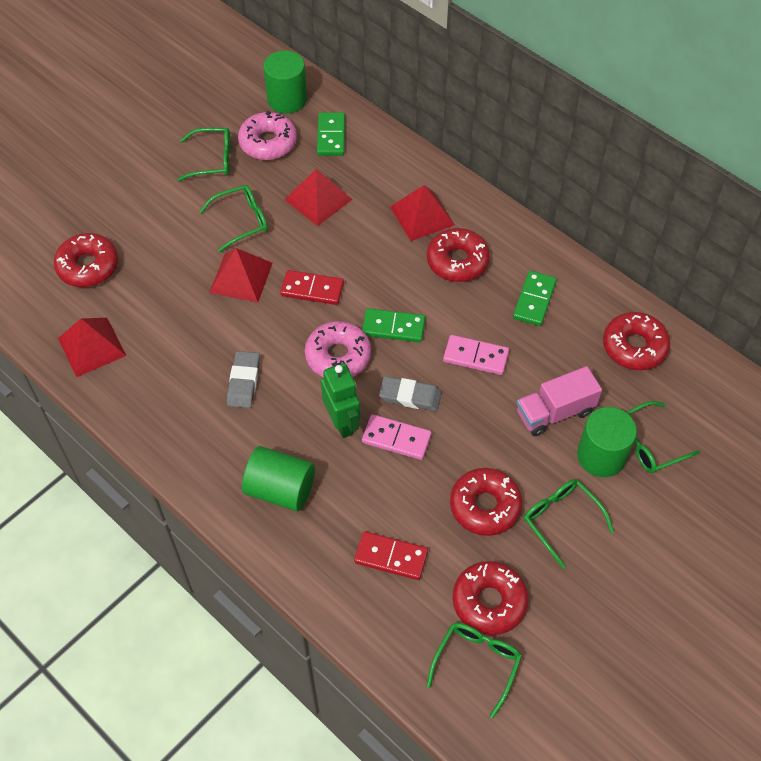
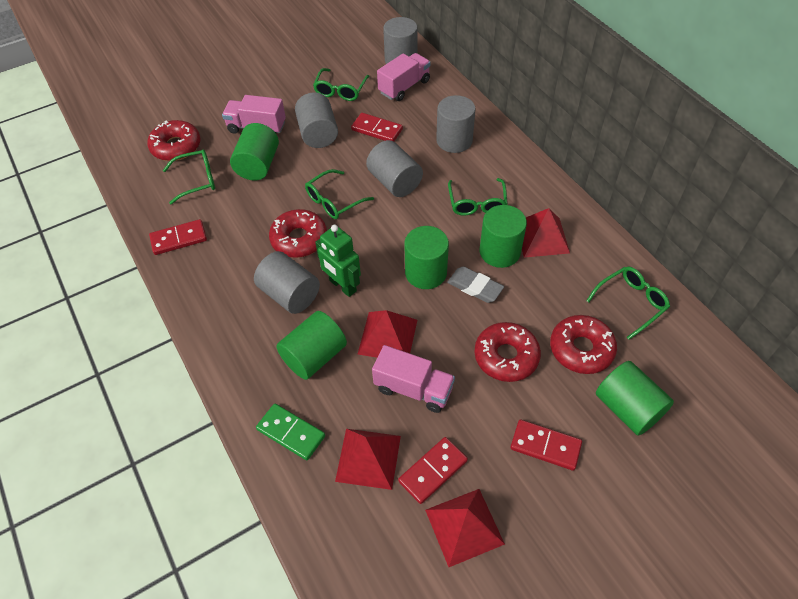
green cylinder: 3 -> 5
green domino: 3 -> 1
grey cylinder: 0 -> 5
grey eraser: 2 -> 1
pink domino: 2 -> 0
pink donut: 2 -> 0
pink truck: 1 -> 3
red domino: 2 -> 4
red donut: 5 -> 4

